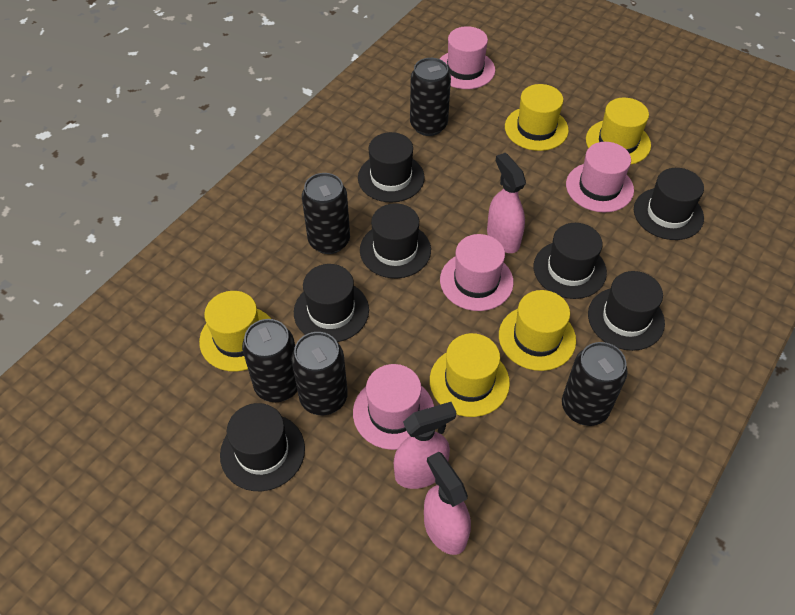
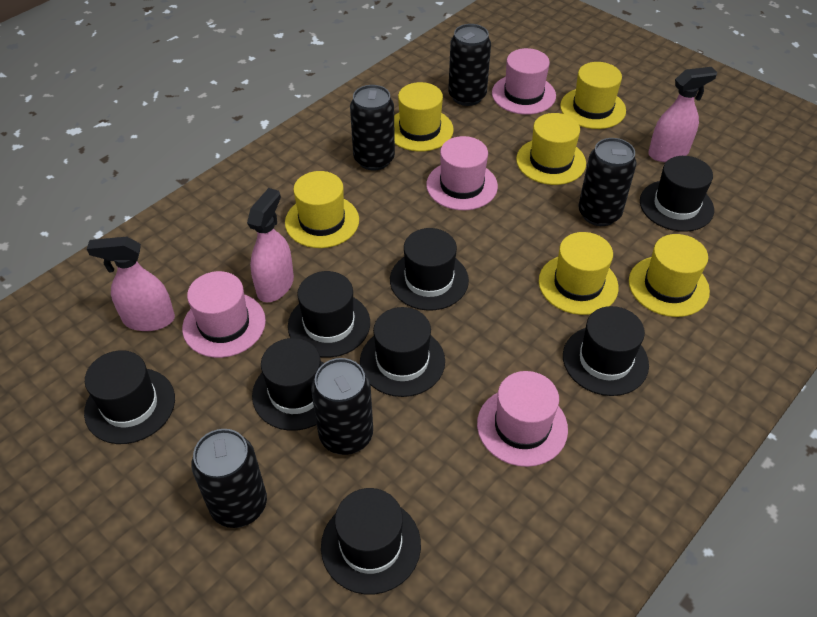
black hat: 7 -> 8
yellow hat: 5 -> 6

